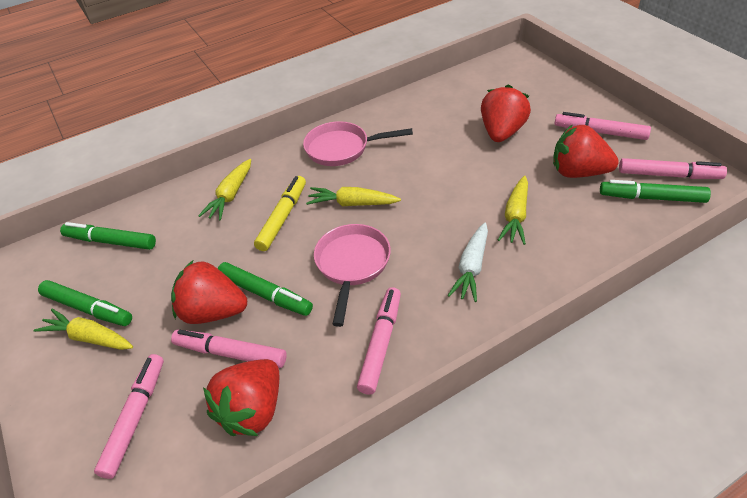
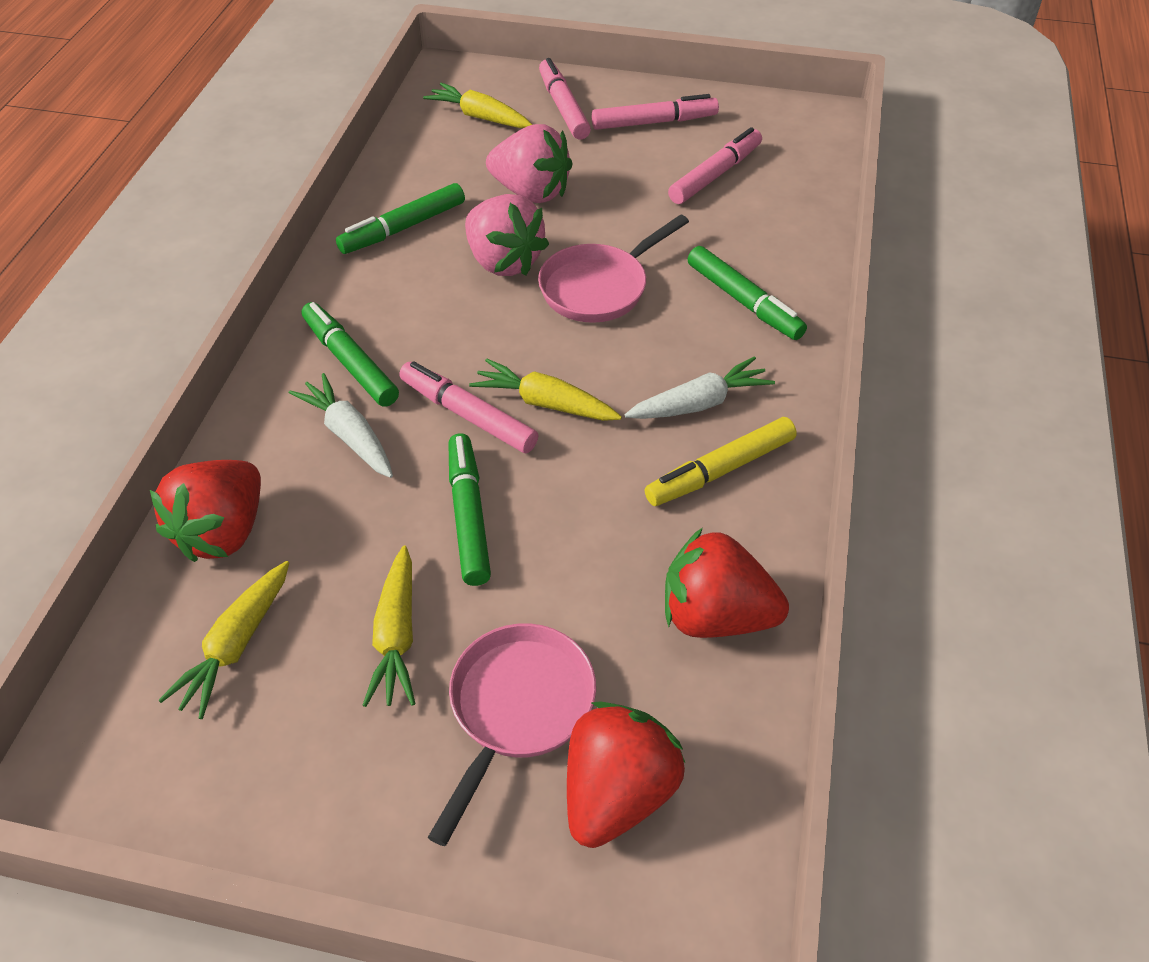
pink marker: 5 -> 4
pink strawberry: 0 -> 2
red strawberry: 4 -> 3
white carrot: 1 -> 2

